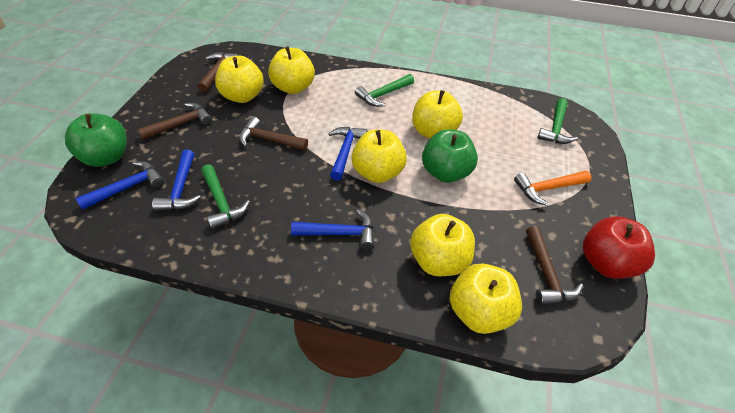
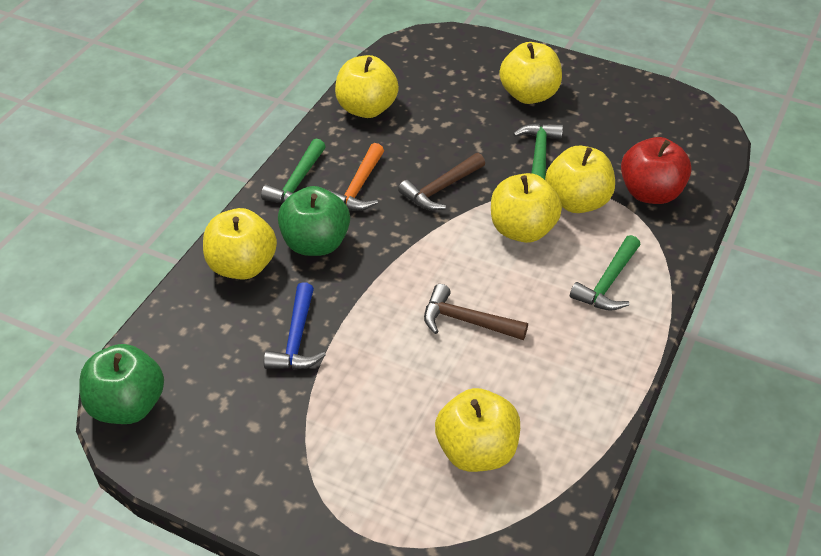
blue hammer: 4 -> 1
brown hammer: 4 -> 2

